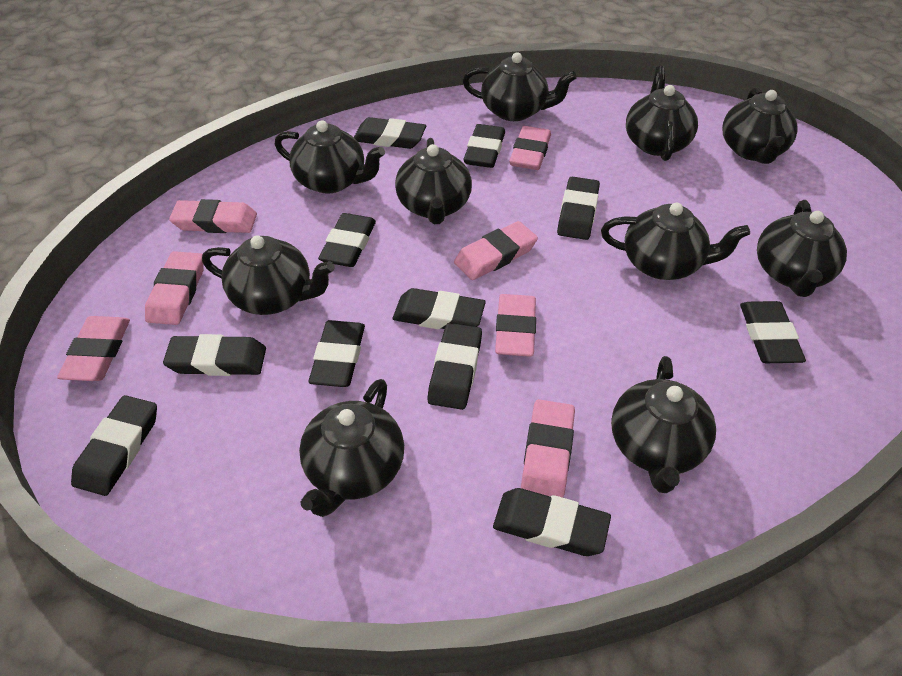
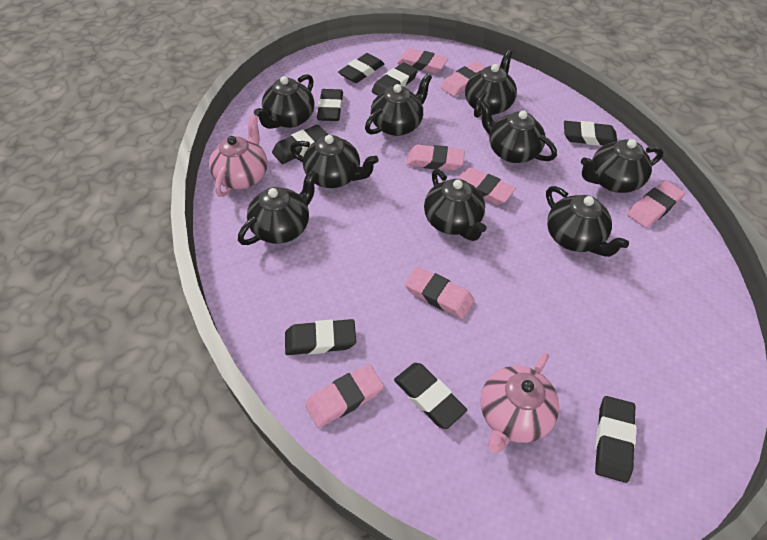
black eraser: 11 -> 8
black teapot: 10 -> 9
pink teapot: 0 -> 2

